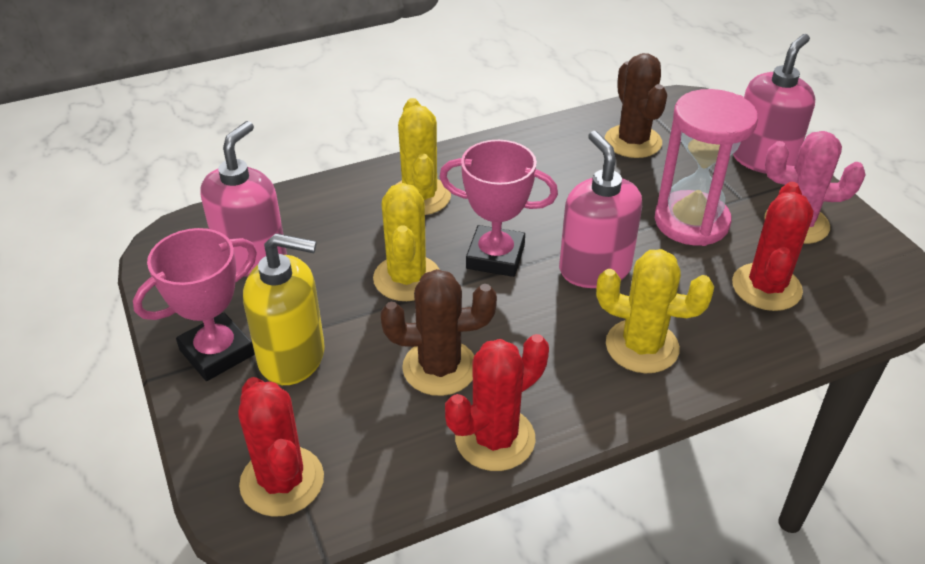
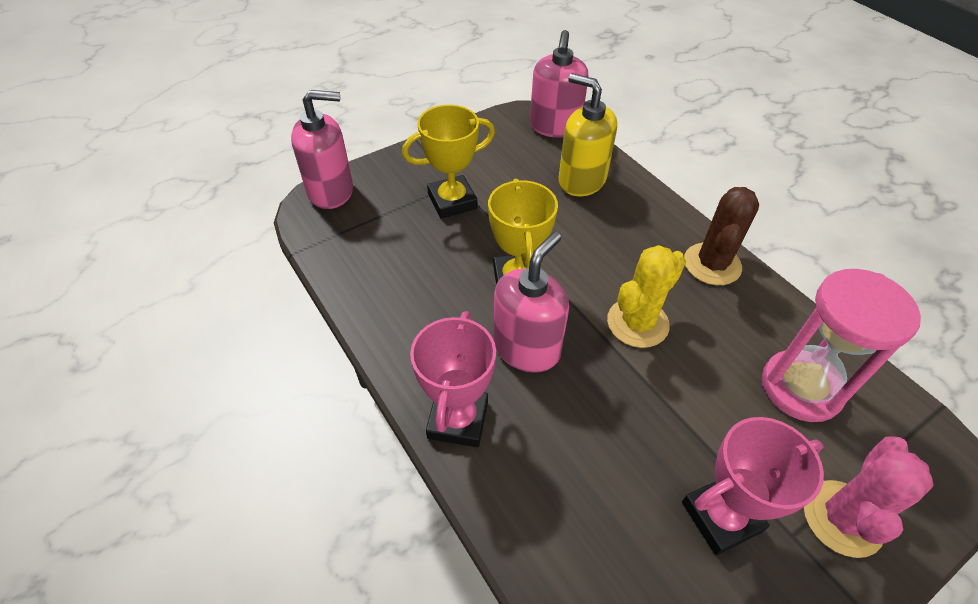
brown cactus: 2 -> 1
red cactus: 3 -> 0
yellow cactus: 3 -> 1
yellow trophy: 0 -> 2

